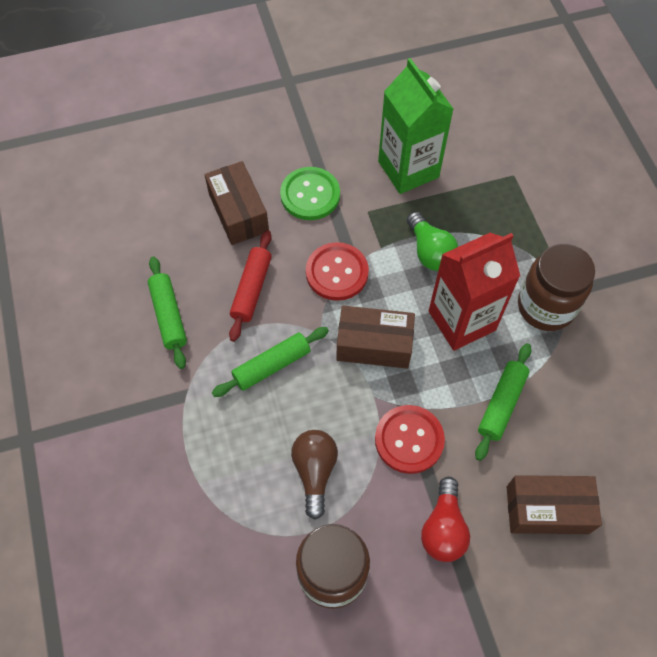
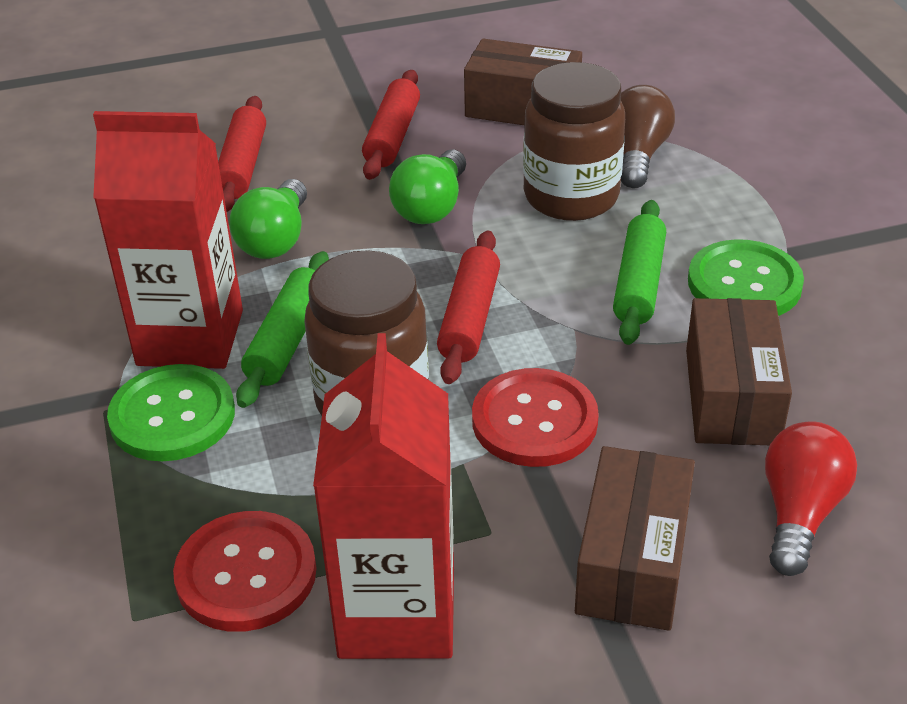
green button: 1 -> 2
green carton: 1 -> 0
green light bulb: 1 -> 2
green rolling pin: 3 -> 2
red carton: 1 -> 2
red rolling pin: 1 -> 3

